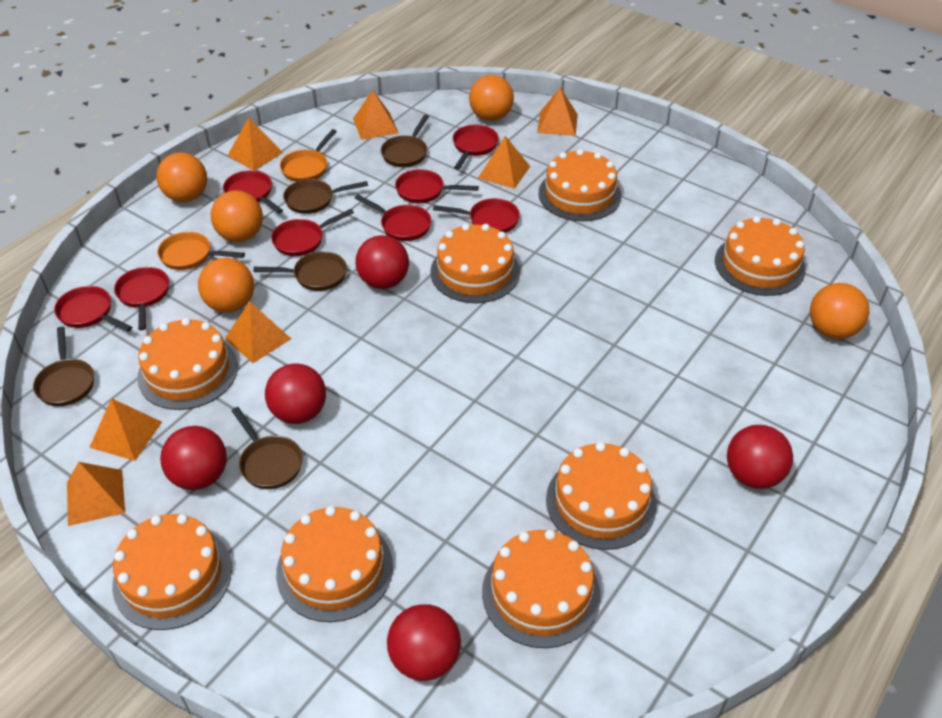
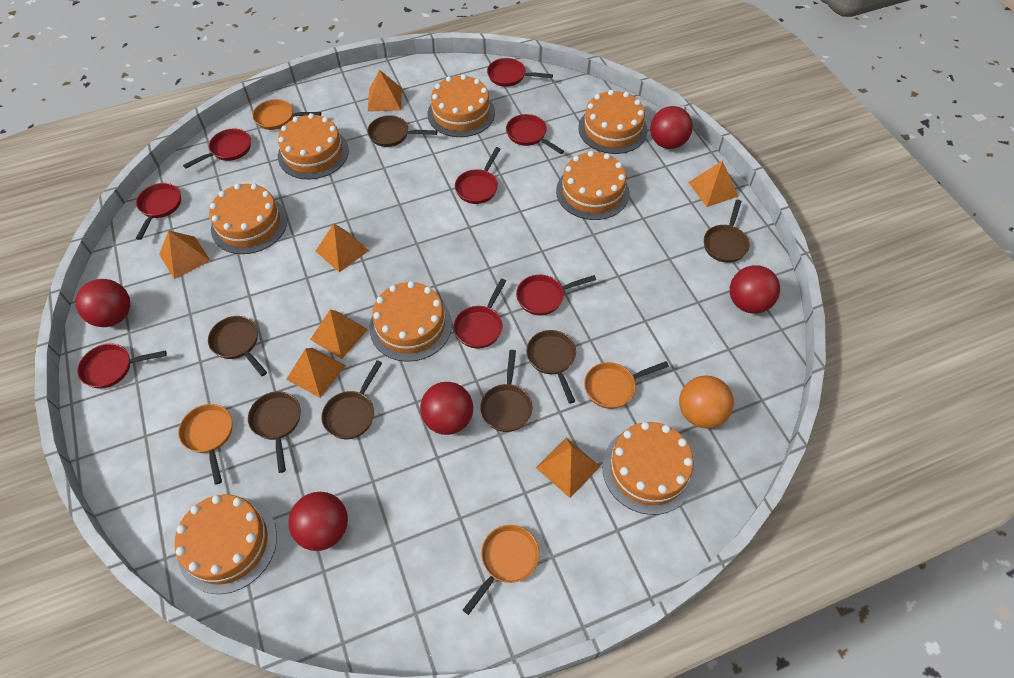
brown pan: 5 -> 7
orange ball: 5 -> 1
orange pan: 2 -> 4

